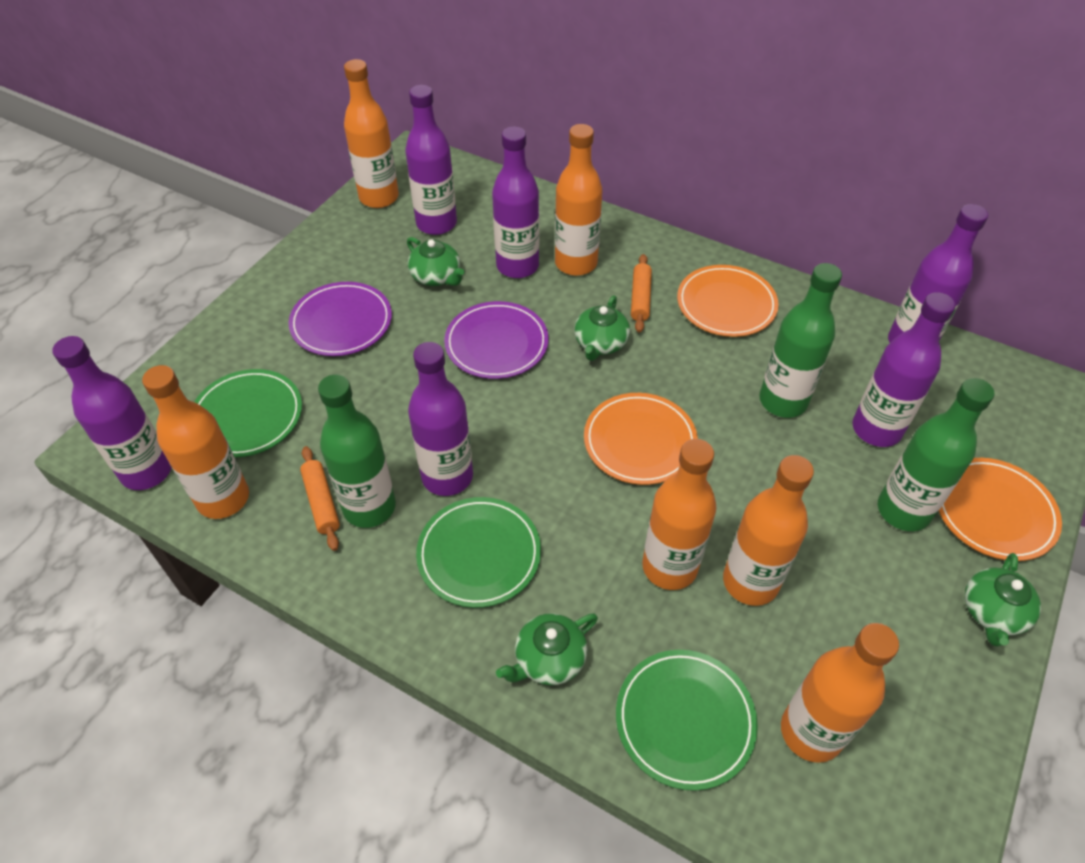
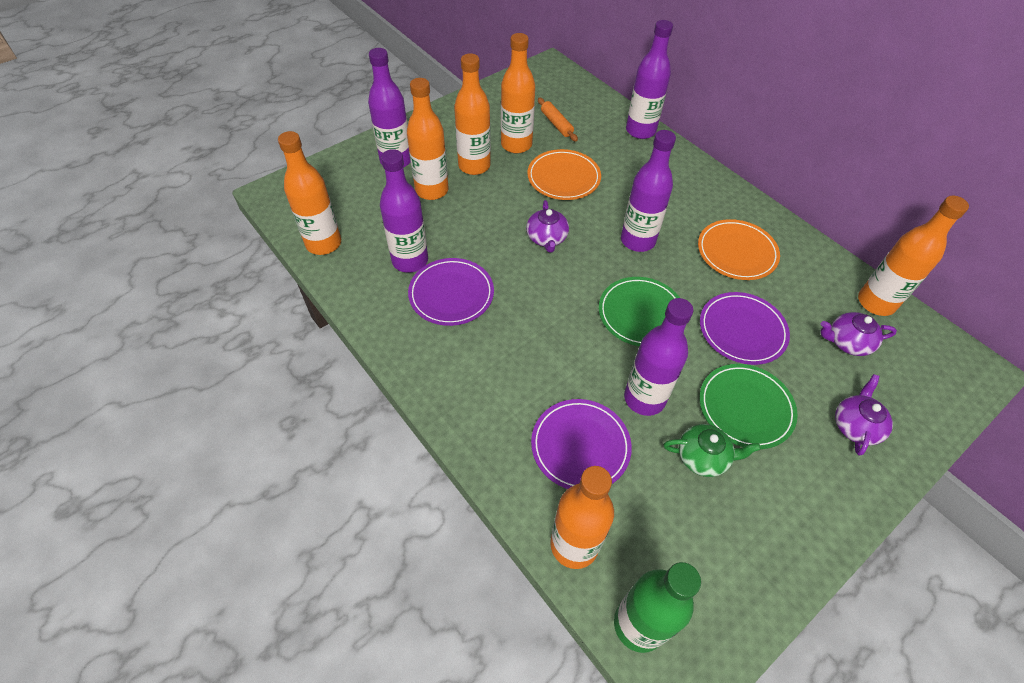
green bottle: 3 -> 1
green plate: 3 -> 2
green teapot: 4 -> 1
orange plate: 3 -> 2
orange rolling pin: 2 -> 1
purple bottle: 6 -> 5
purple plate: 2 -> 3
purple teapot: 0 -> 3

